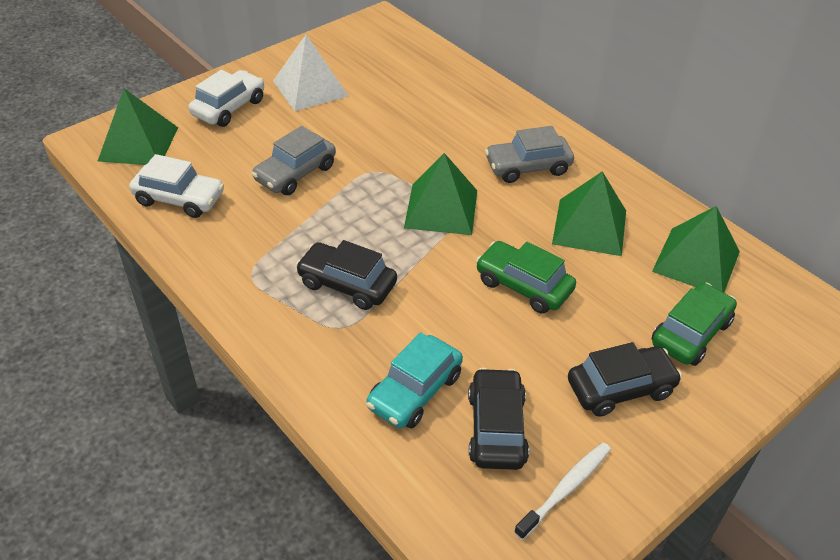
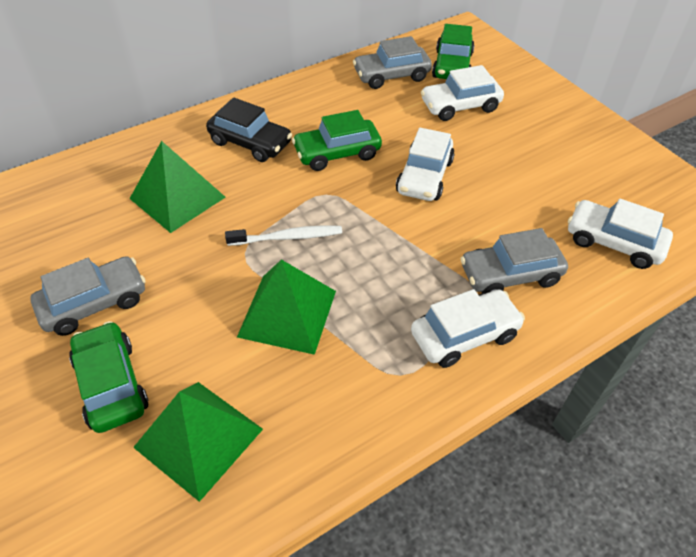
black car: 3 -> 1
green car: 2 -> 3
green pyramid: 4 -> 3
grey car: 2 -> 3
turquoise car: 1 -> 0
white car: 2 -> 4
white pyramid: 1 -> 0

